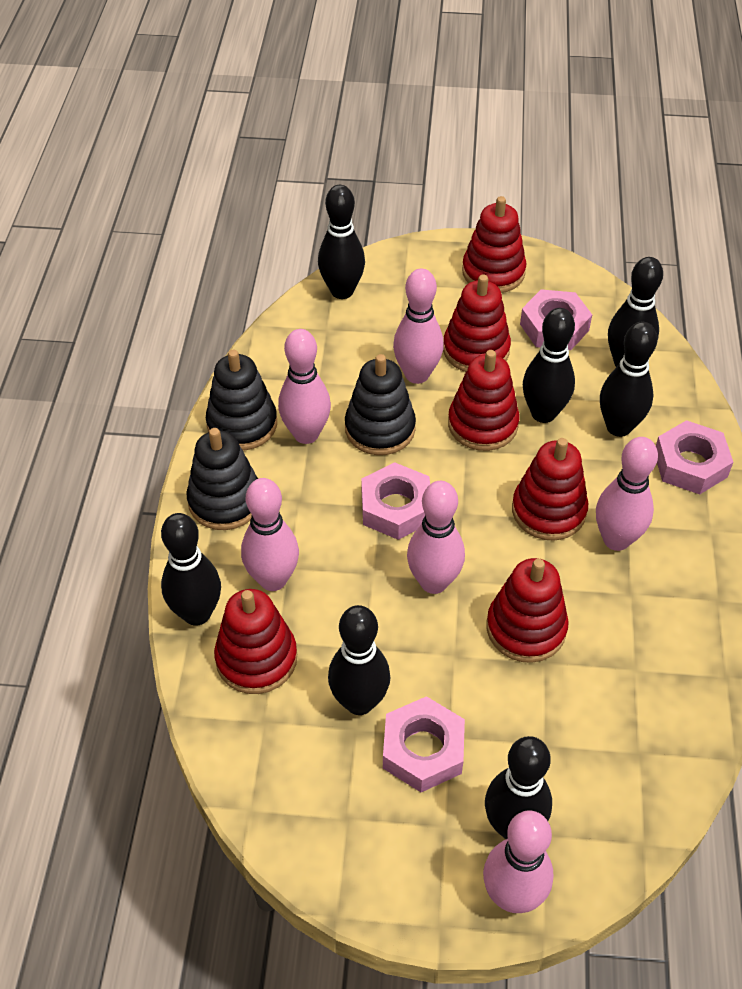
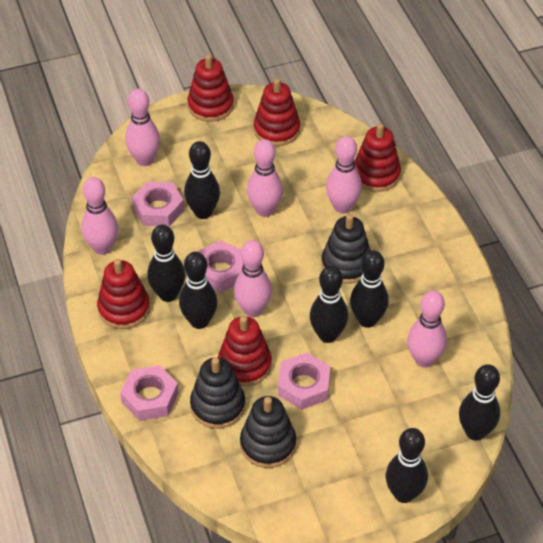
red stacking toy: 6 -> 5

